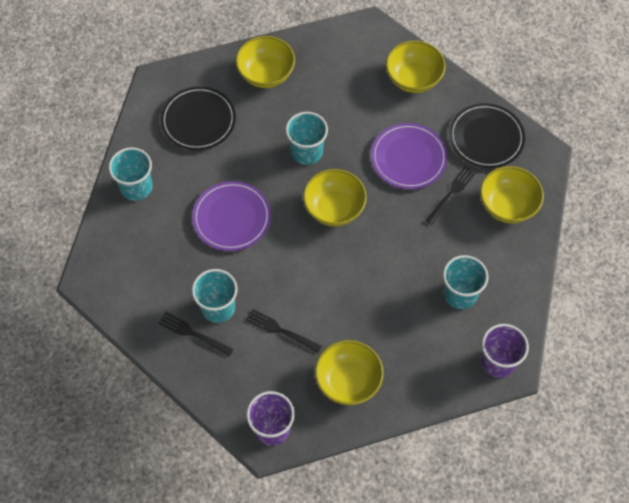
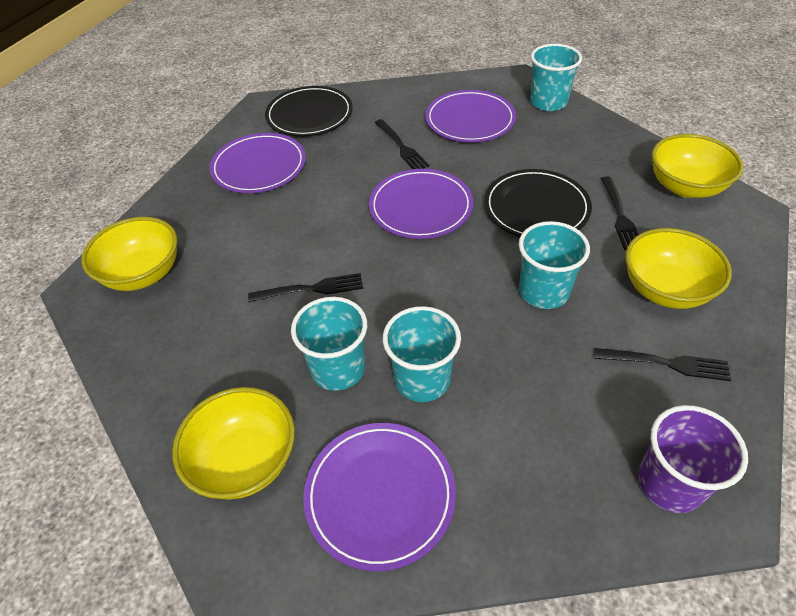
black fork: 3 -> 4
purple cup: 2 -> 1
purple plate: 2 -> 4
yellow bowl: 5 -> 4

